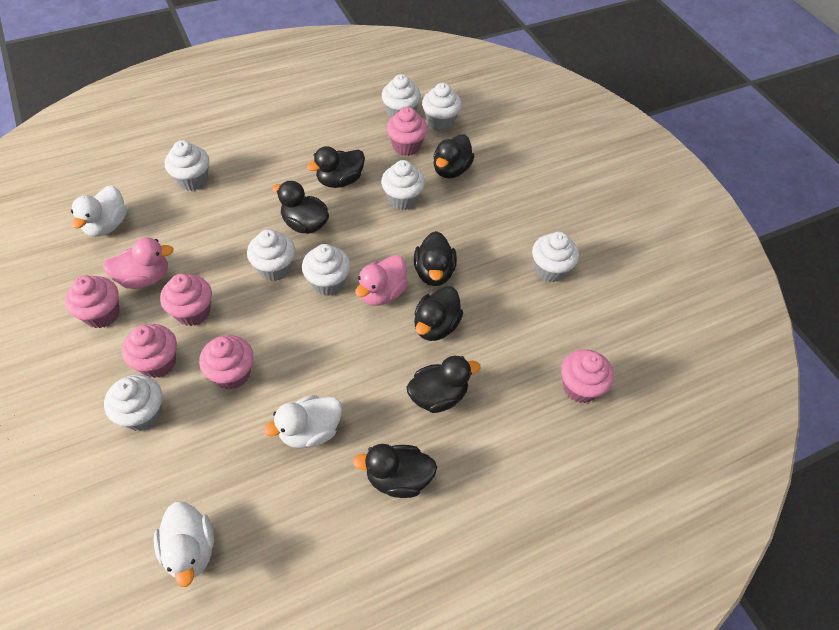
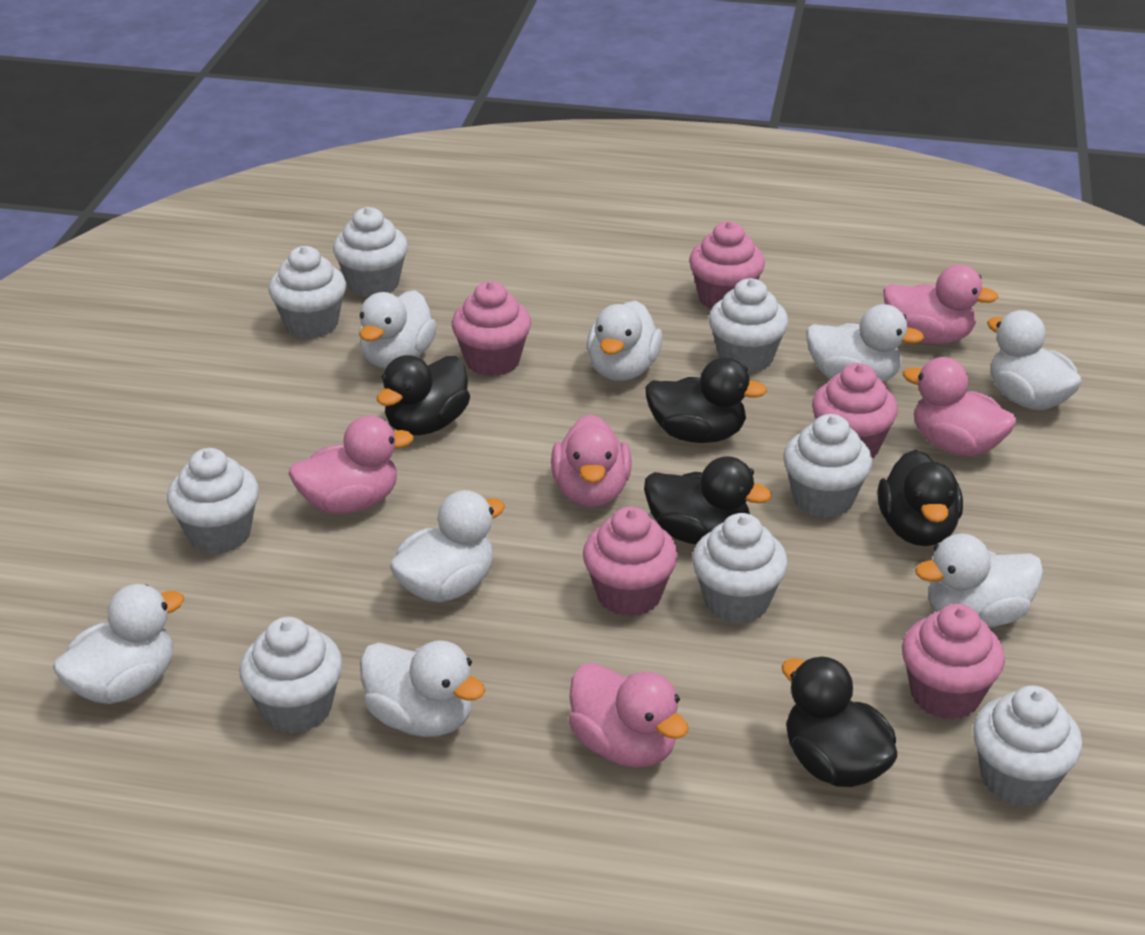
black duck: 7 -> 5
pink cupcake: 6 -> 5
pink duck: 2 -> 5
white duck: 3 -> 8

